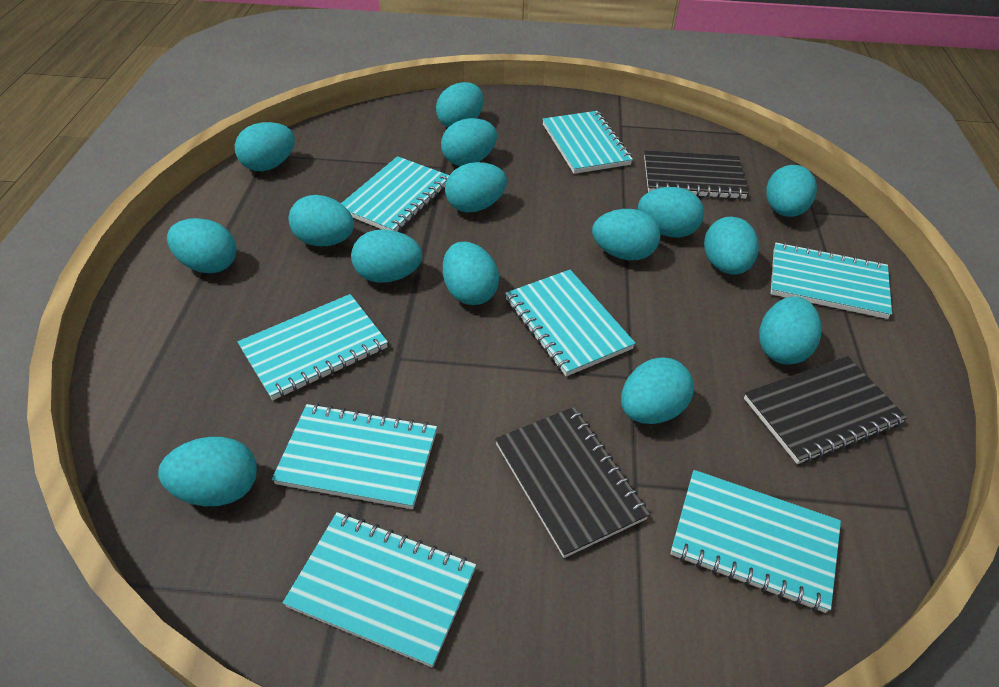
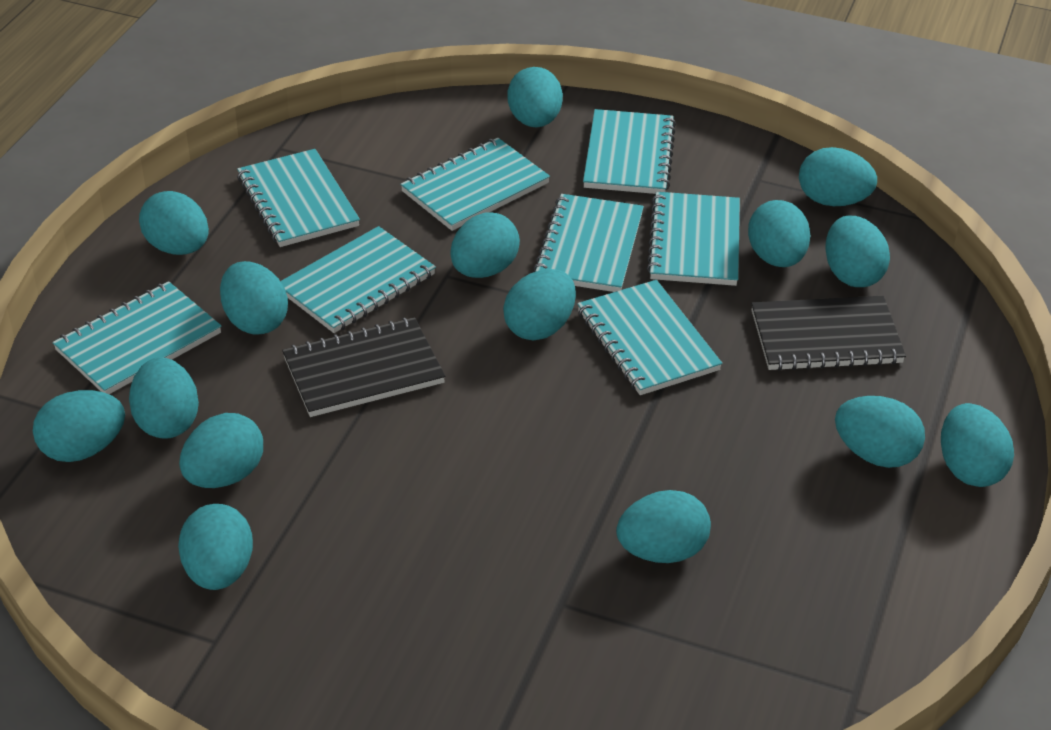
black notebook: 3 -> 2

